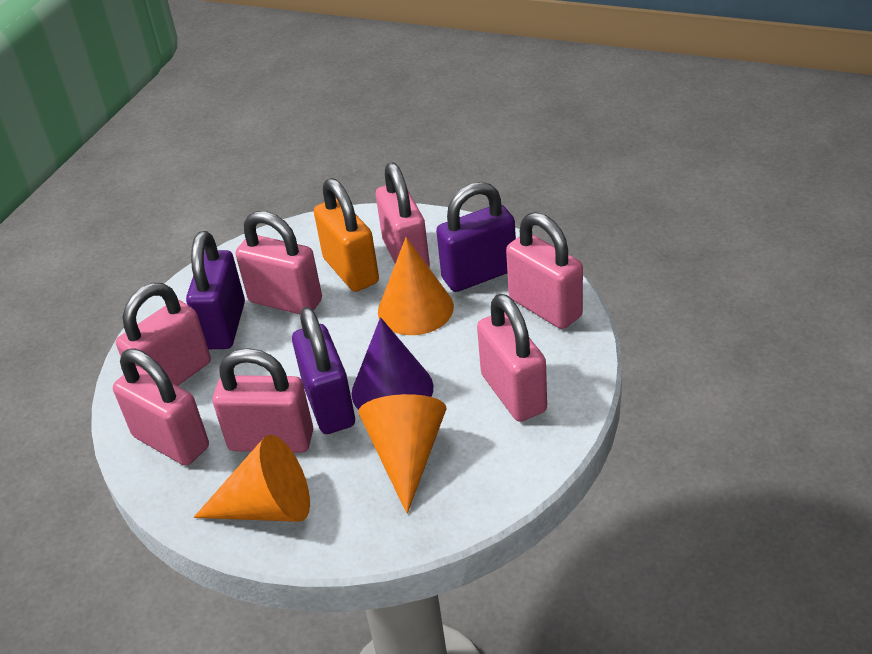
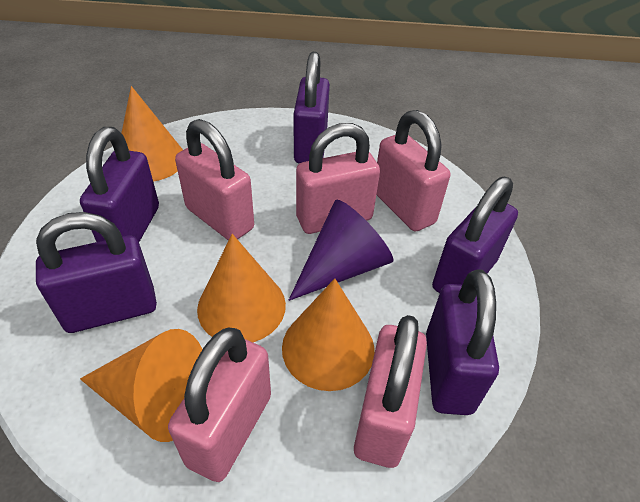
orange cone: 3 -> 4
orange padlock: 1 -> 0
pink padlock: 7 -> 5
purple padlock: 3 -> 5

